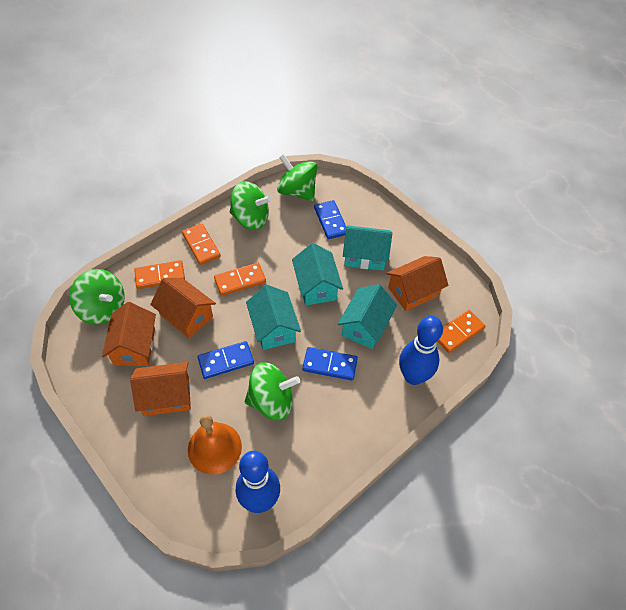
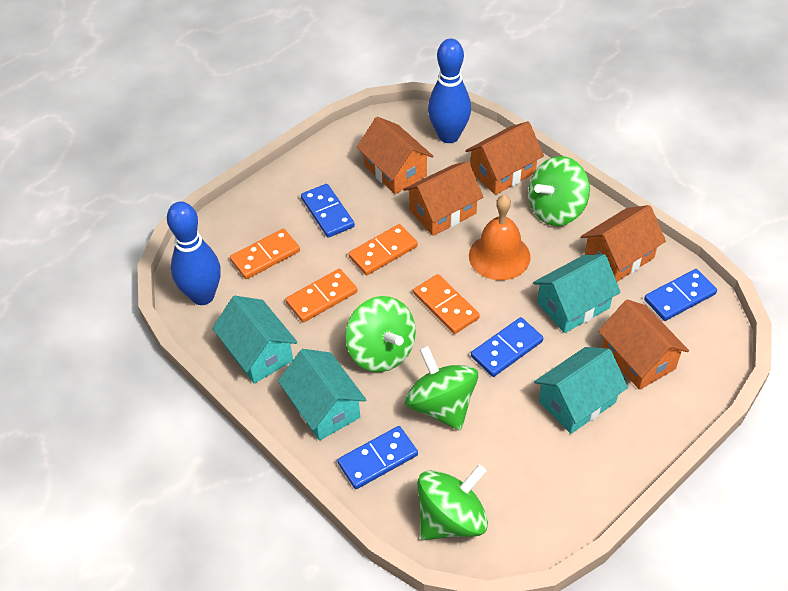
blue domino: 3 -> 4
orange house: 4 -> 5

